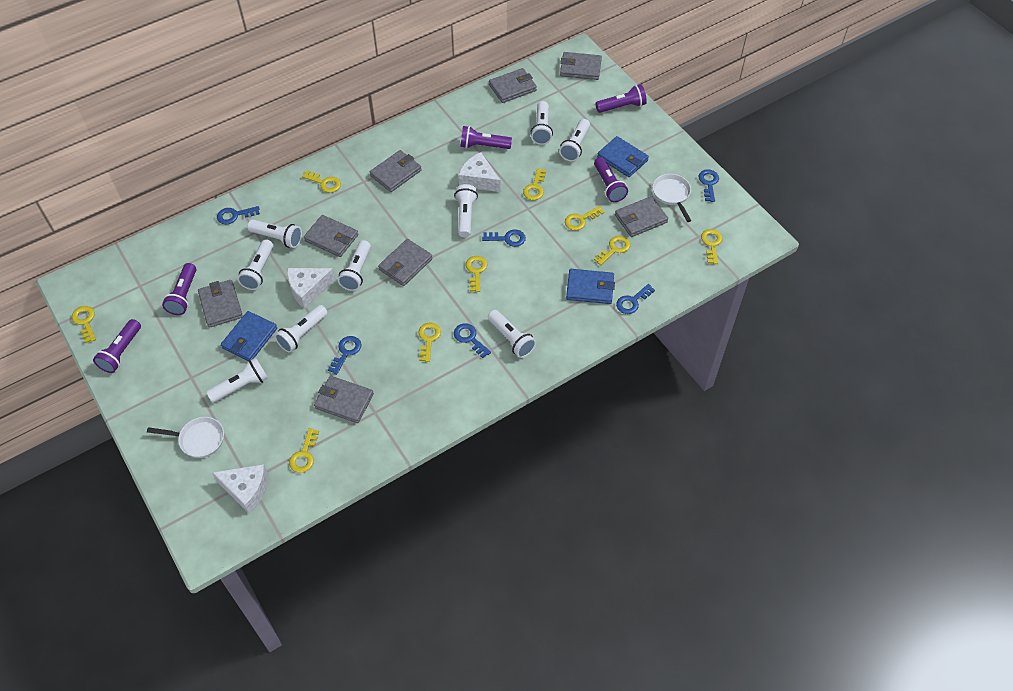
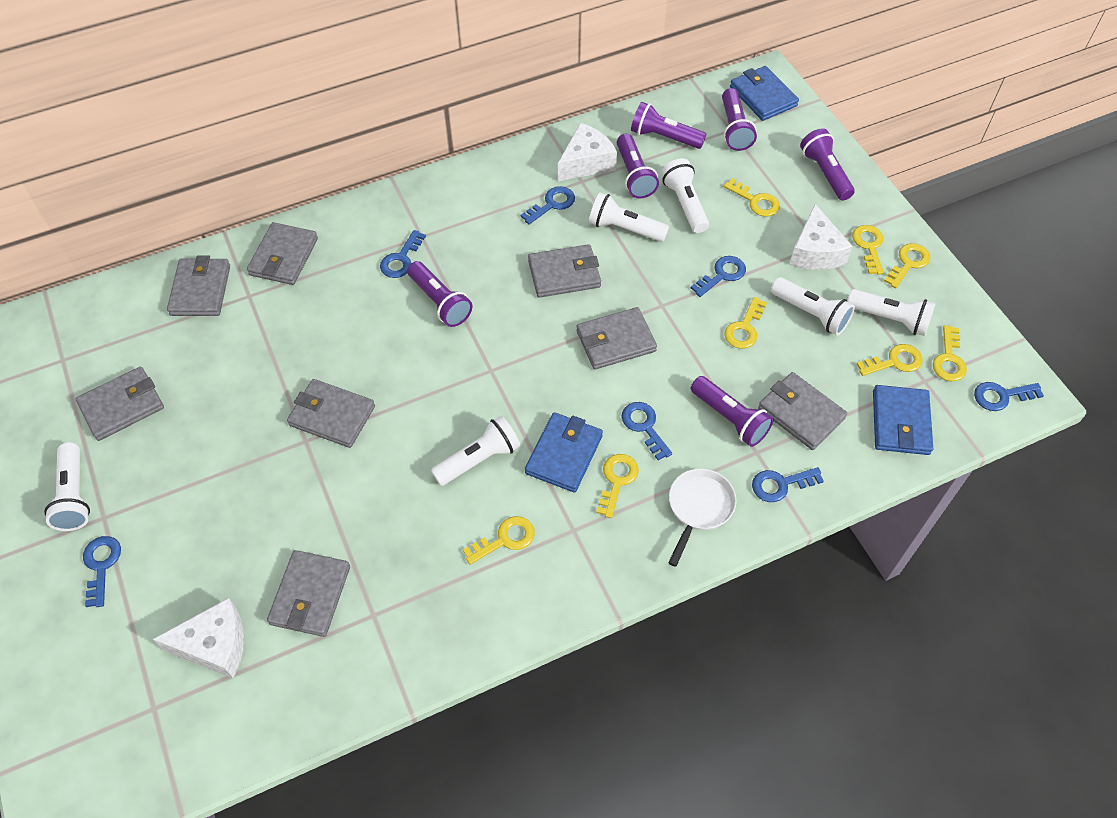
blue key: 6 -> 7
purple flashlight: 5 -> 6
white flashlight: 9 -> 6
white pan: 2 -> 1
yellow key: 9 -> 8

